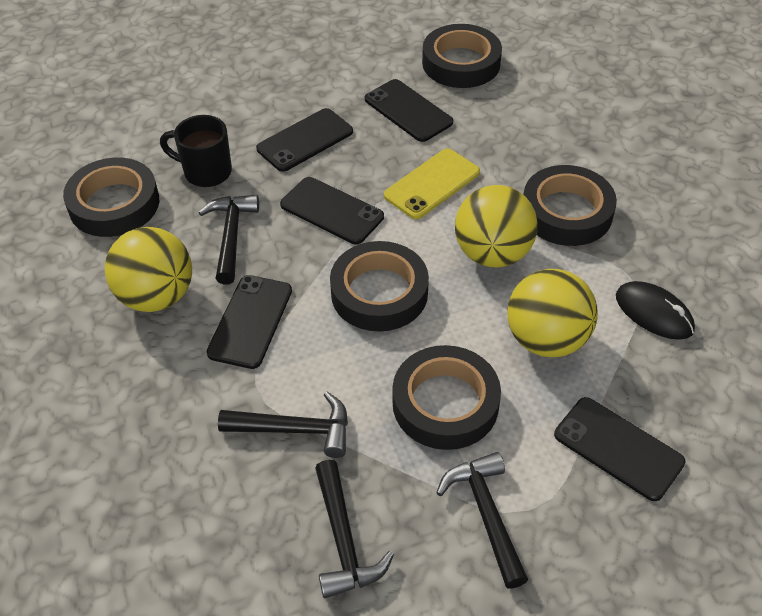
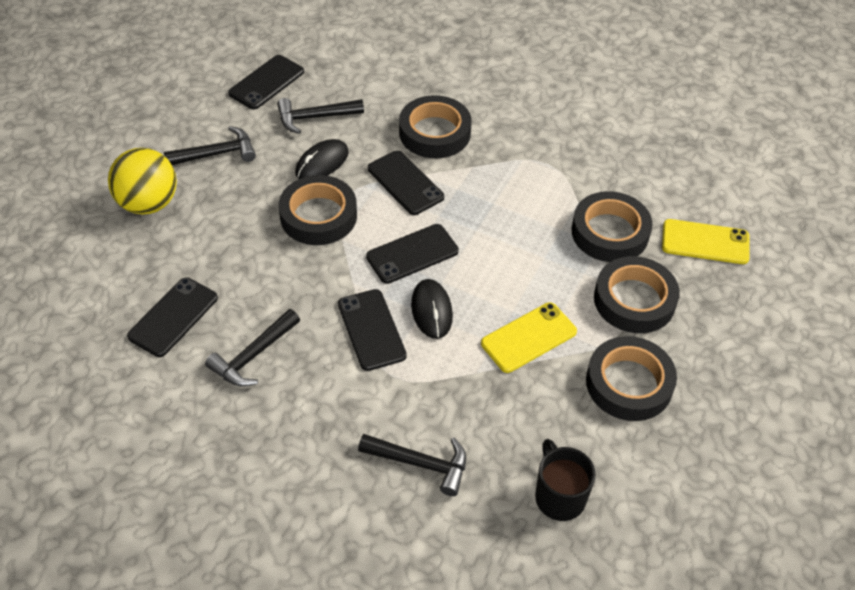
black mouse: 1 -> 2
yellow ball: 3 -> 1
yellow phone: 1 -> 2

